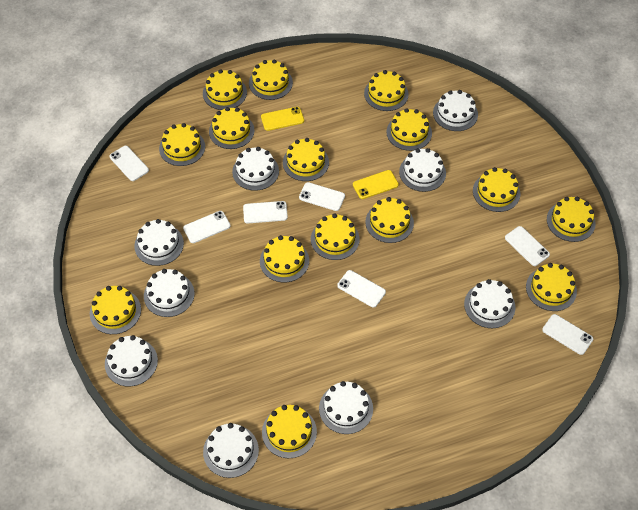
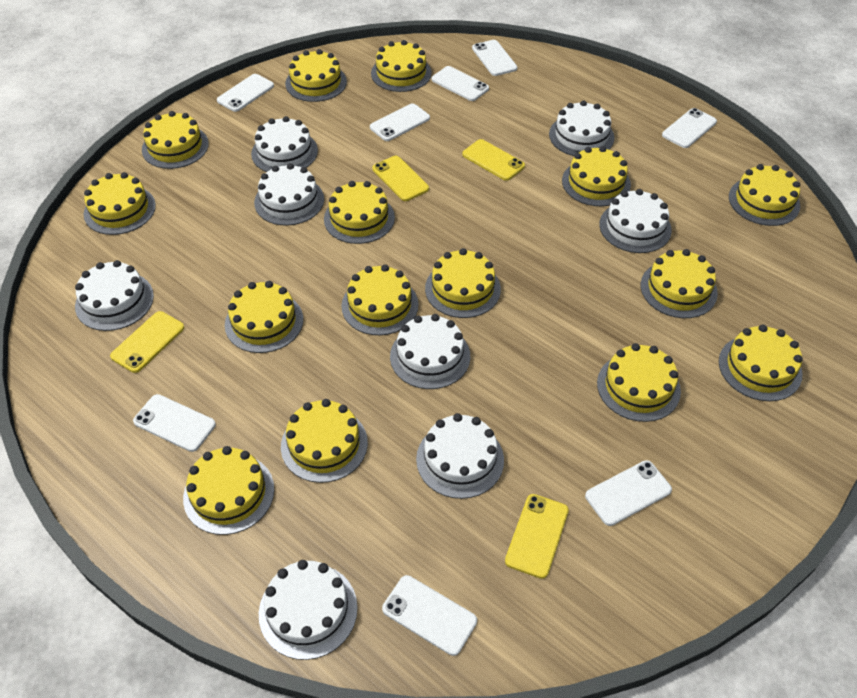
white cake: 9 -> 8
white phone: 7 -> 8
yellow phone: 2 -> 4

